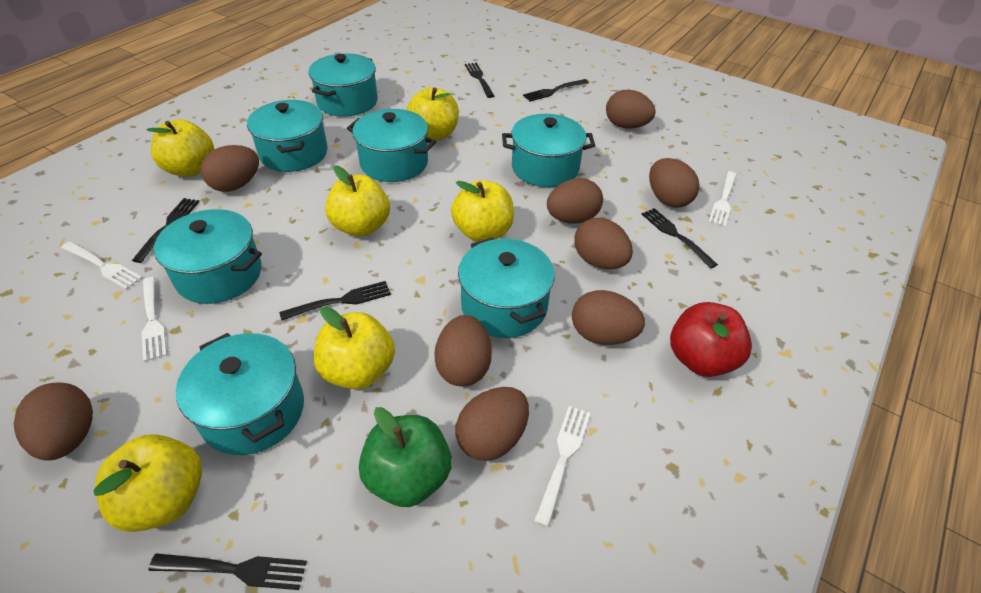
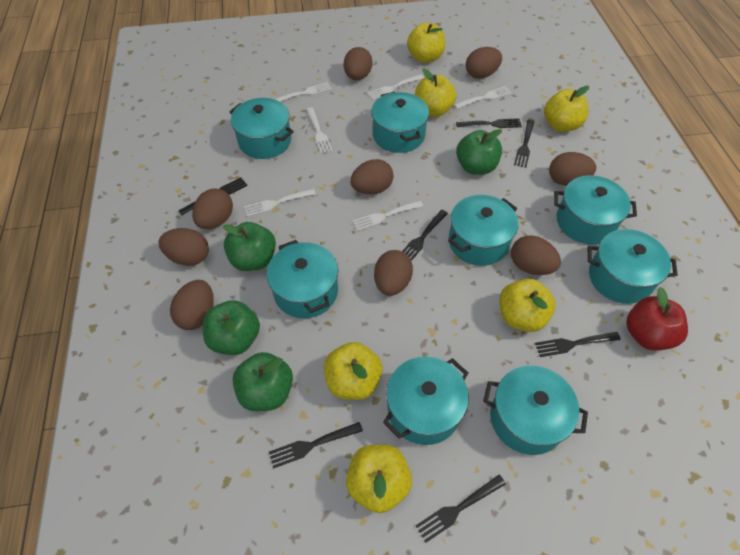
black fork: 6 -> 7
green apple: 1 -> 4
turquoise pot: 7 -> 8
white fork: 4 -> 6

